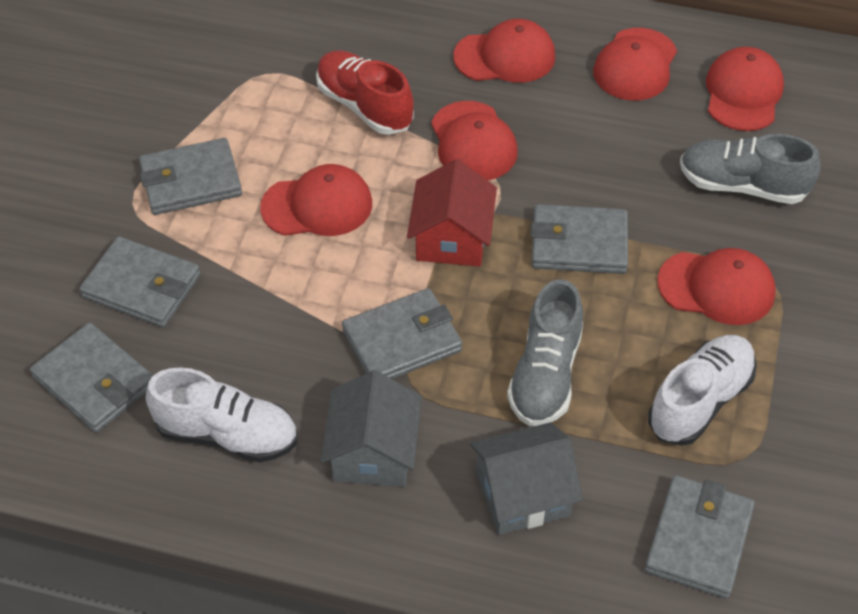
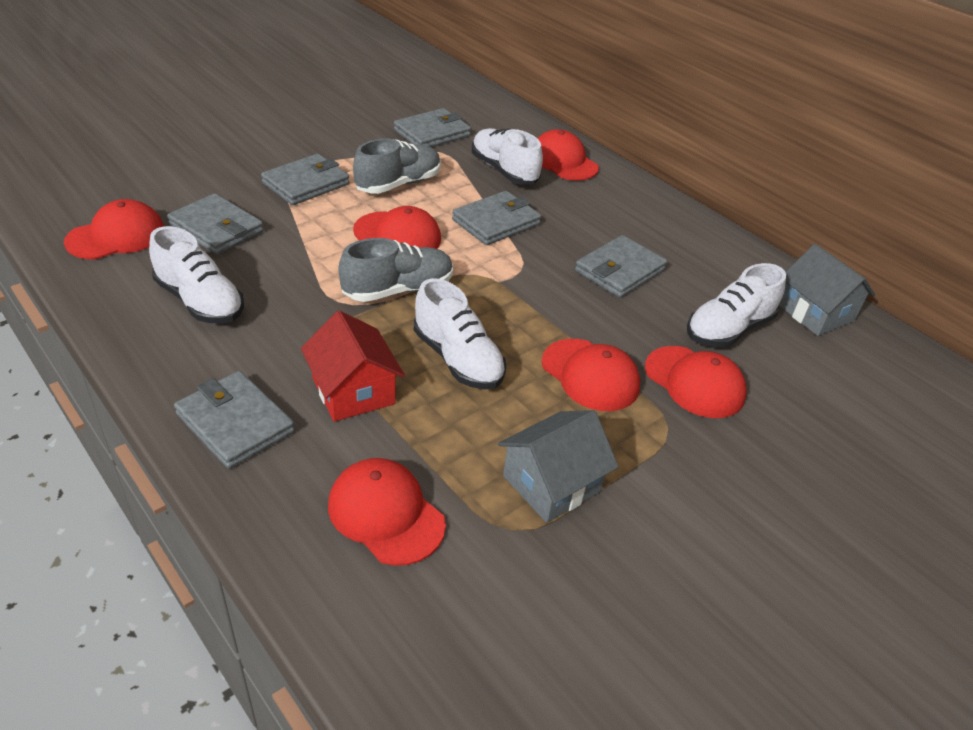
red shoe: 1 -> 0
white shoe: 2 -> 4

